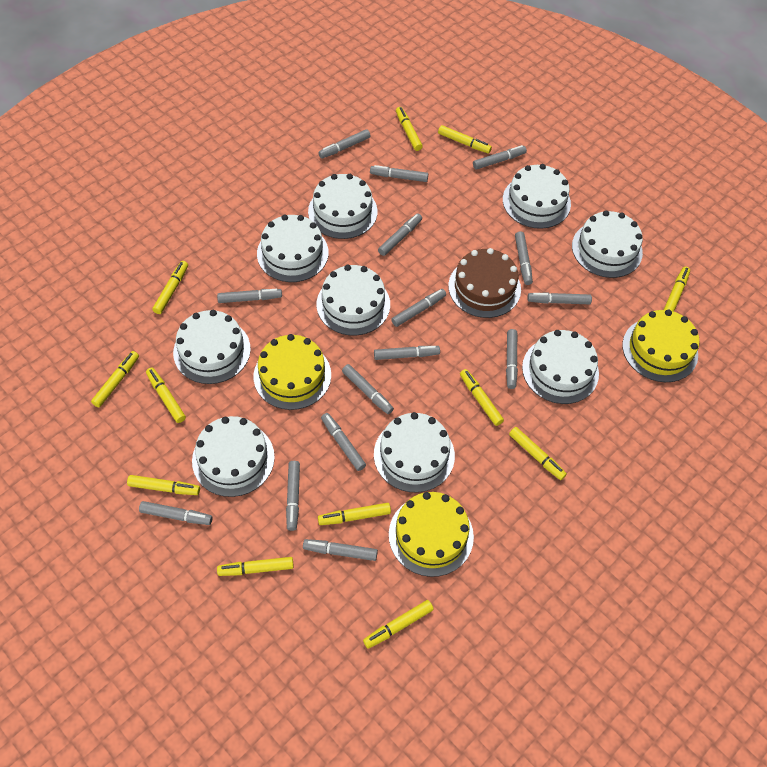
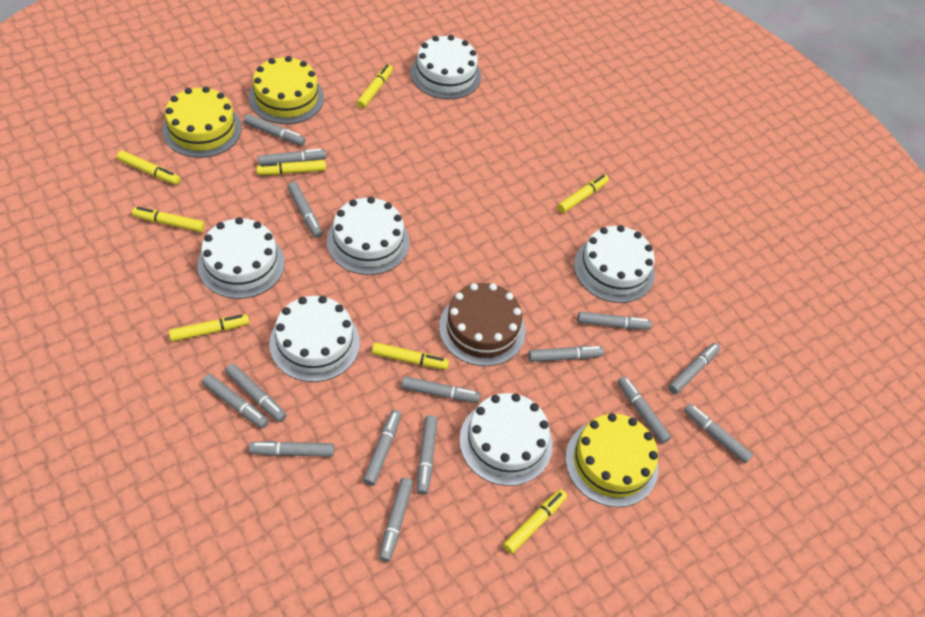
white cake: 9 -> 6
yellow marker: 12 -> 8

